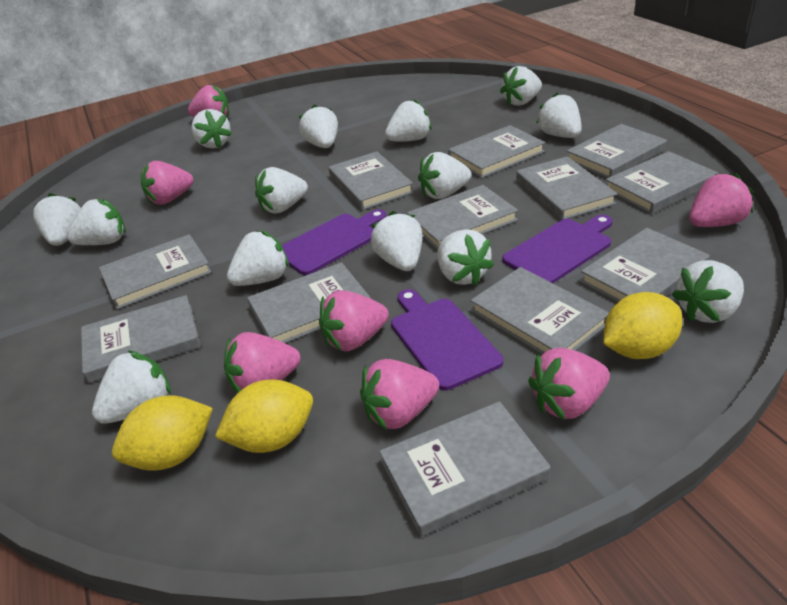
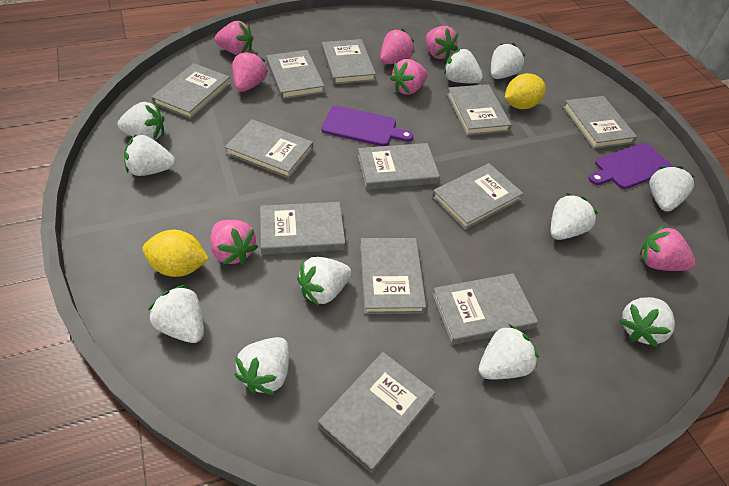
purple cutting board: 3 -> 2
white strawberry: 14 -> 11
yellow lemon: 3 -> 2

